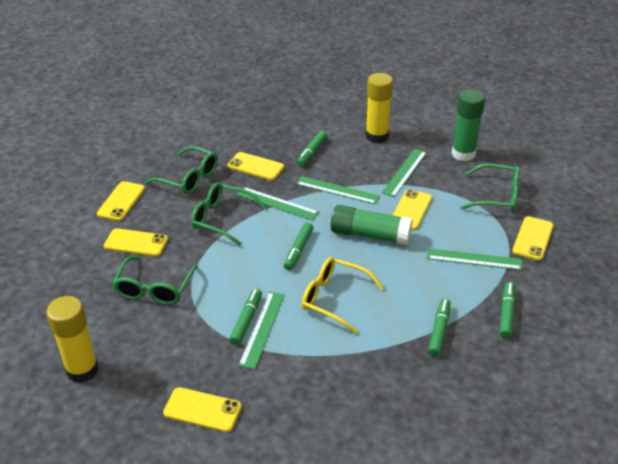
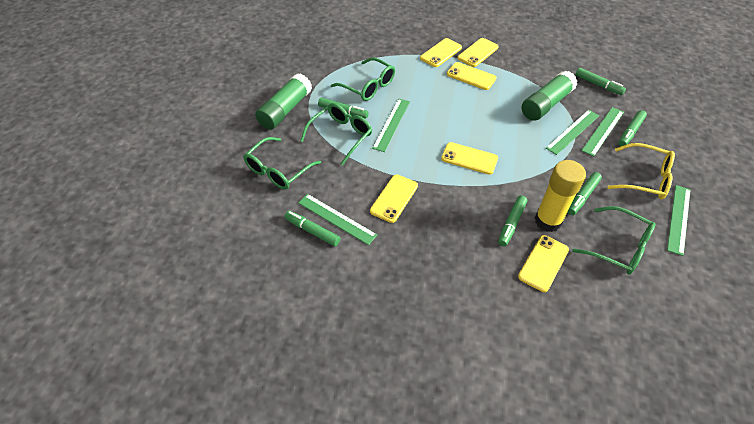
green marker: 5 -> 6
yellow glue stick: 2 -> 1

